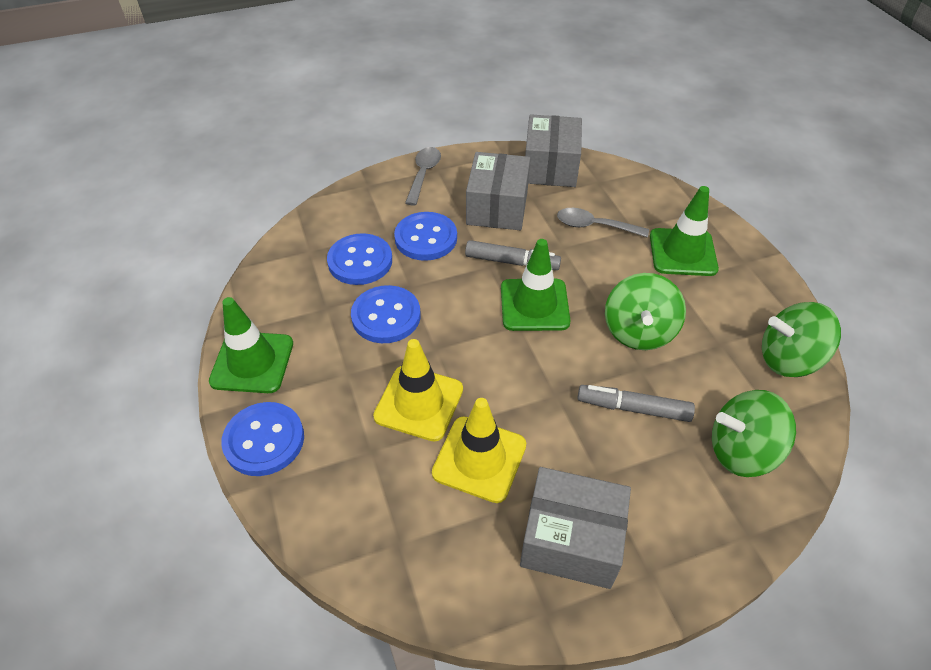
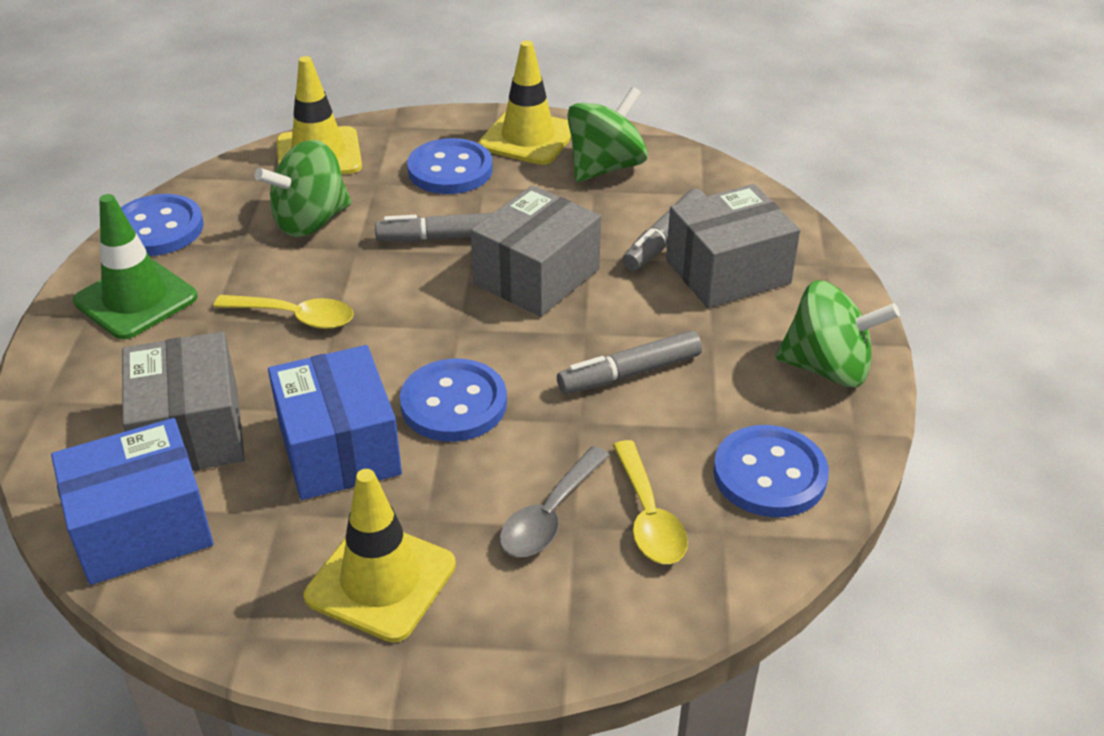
blue box: 0 -> 2
green traffic cone: 3 -> 1
grey marker: 2 -> 3
grey spoon: 2 -> 1
yellow spoon: 0 -> 2
yellow traffic cone: 2 -> 3

